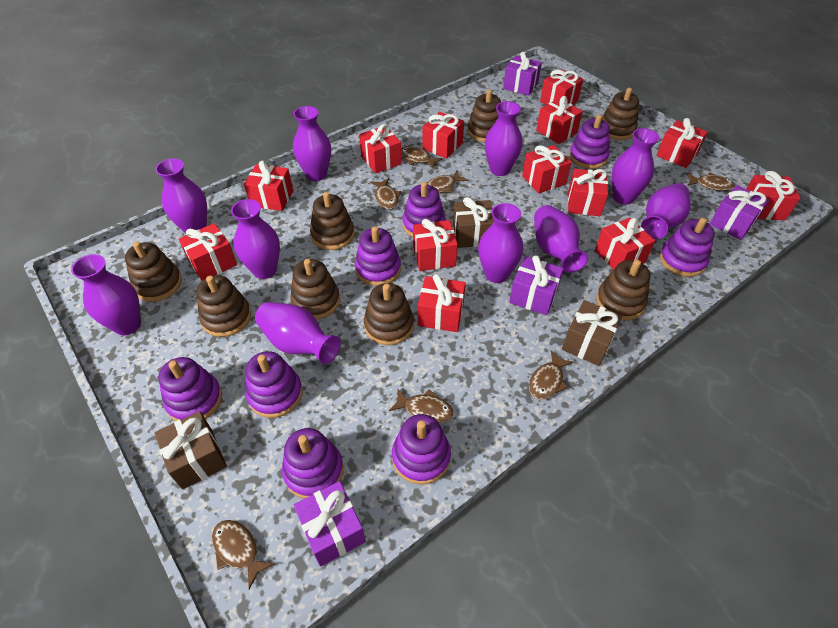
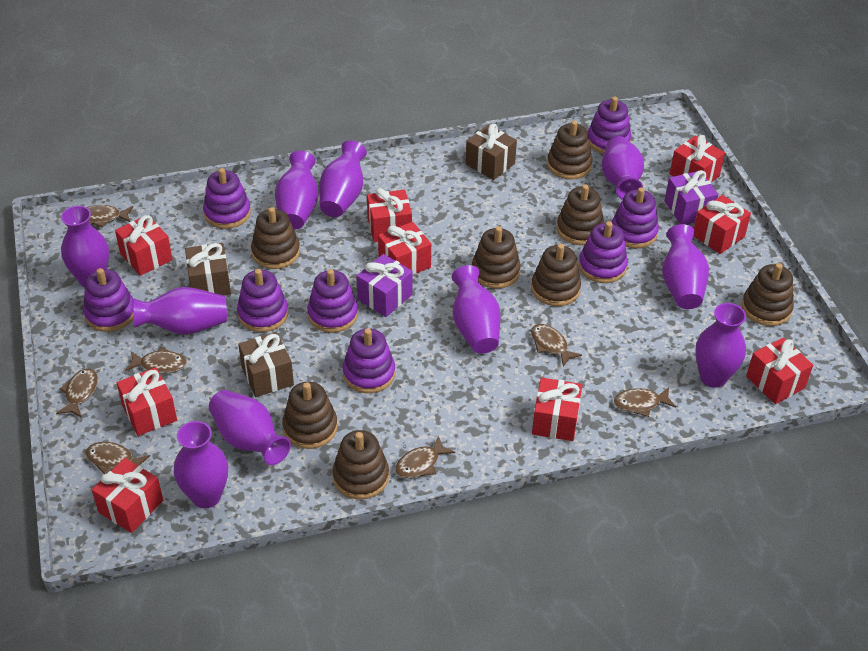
purple gift: 4 -> 2
red gift: 13 -> 9

